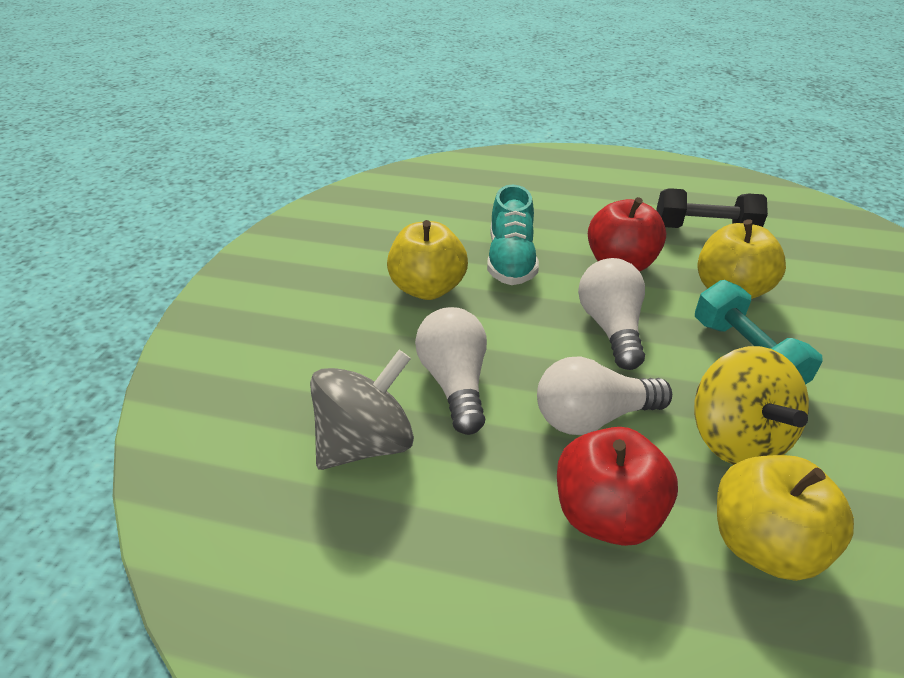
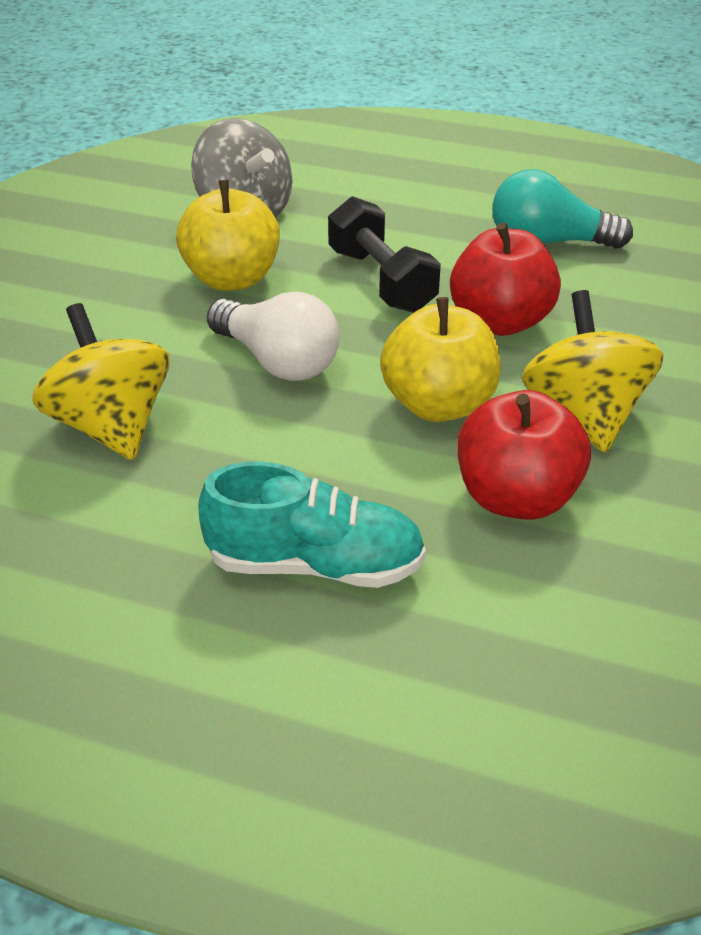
turquoise dumbbell: 1 -> 0
turquoise light bulb: 0 -> 1
white light bulb: 3 -> 1
yellow apple: 3 -> 2
yellow spinning top: 1 -> 2

